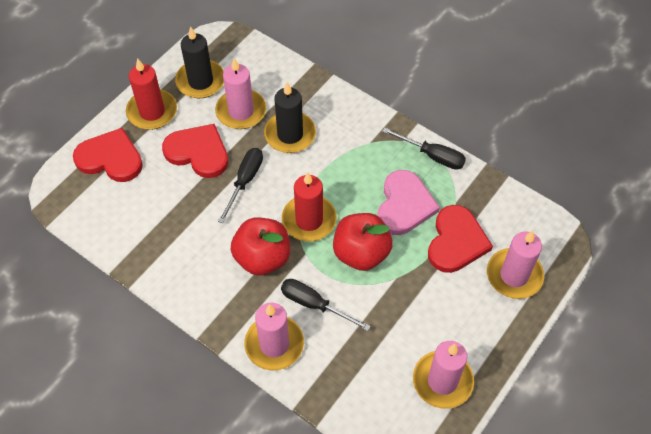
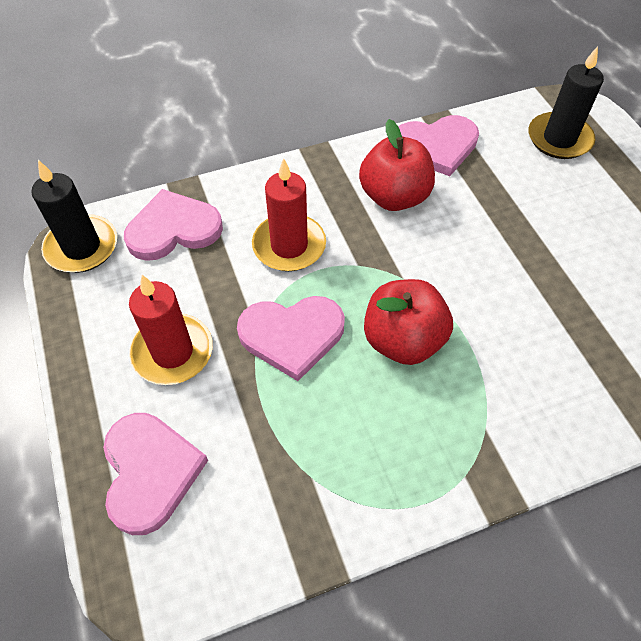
black screwdriver: 3 -> 0
pink candle: 4 -> 0
pink heart: 1 -> 4
red heart: 3 -> 0

